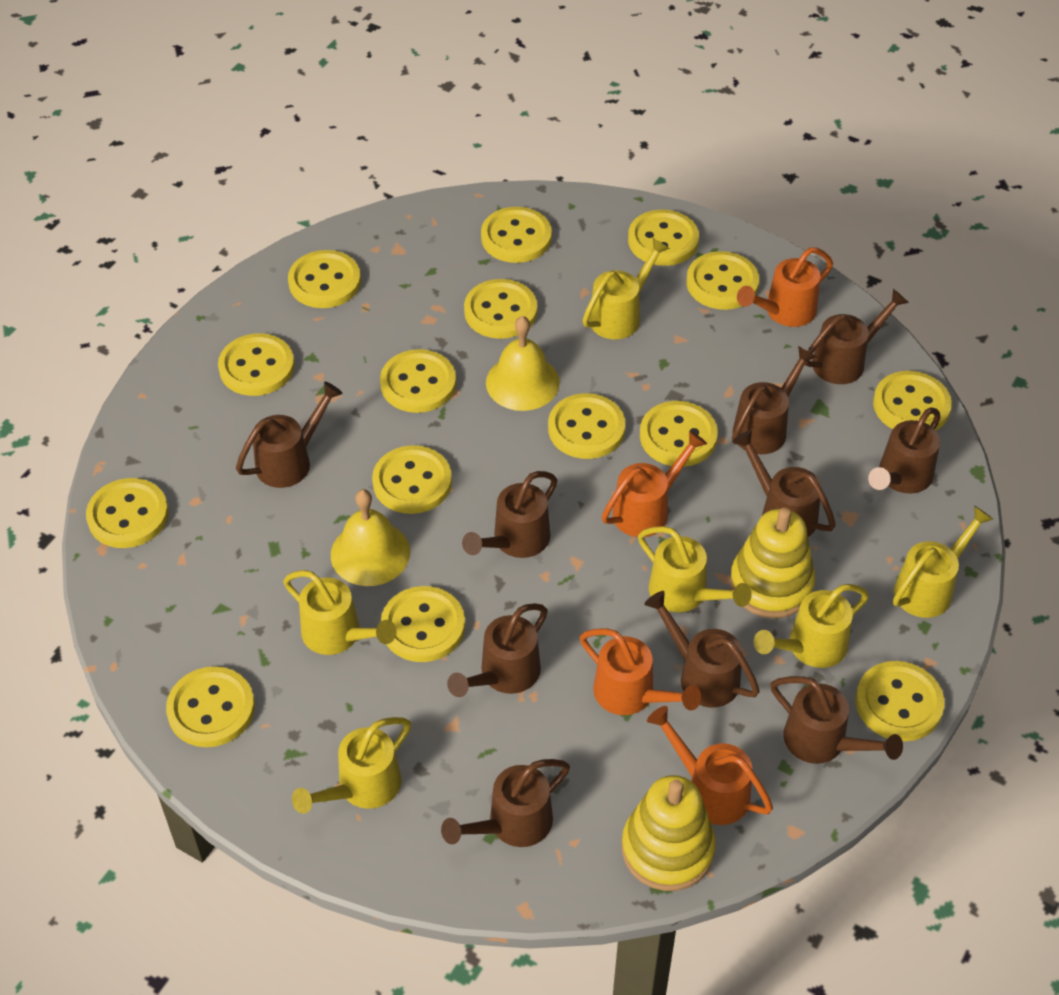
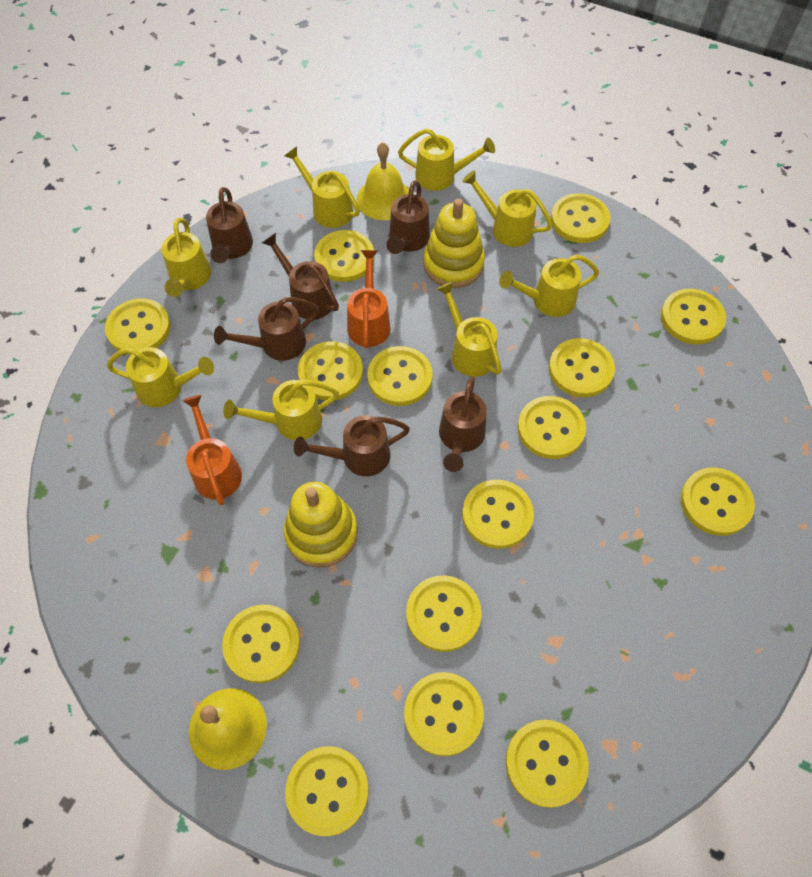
brown watering can: 10 -> 6
orange watering can: 4 -> 2
yellow watering can: 6 -> 8

